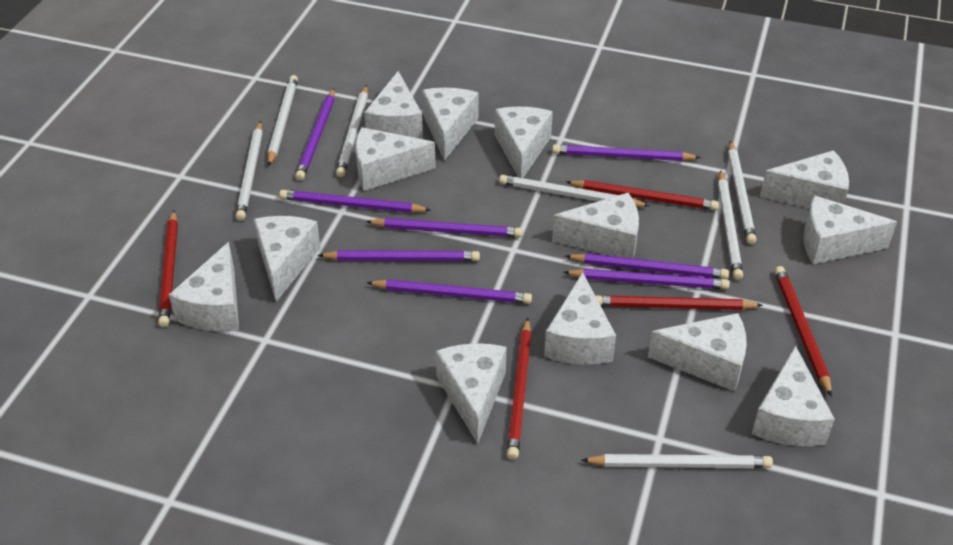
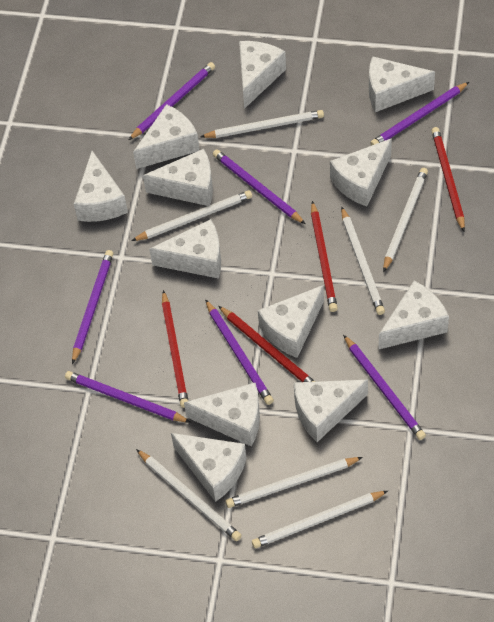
purple pencil: 8 -> 7
red pencil: 5 -> 4
white cheese: 13 -> 12

